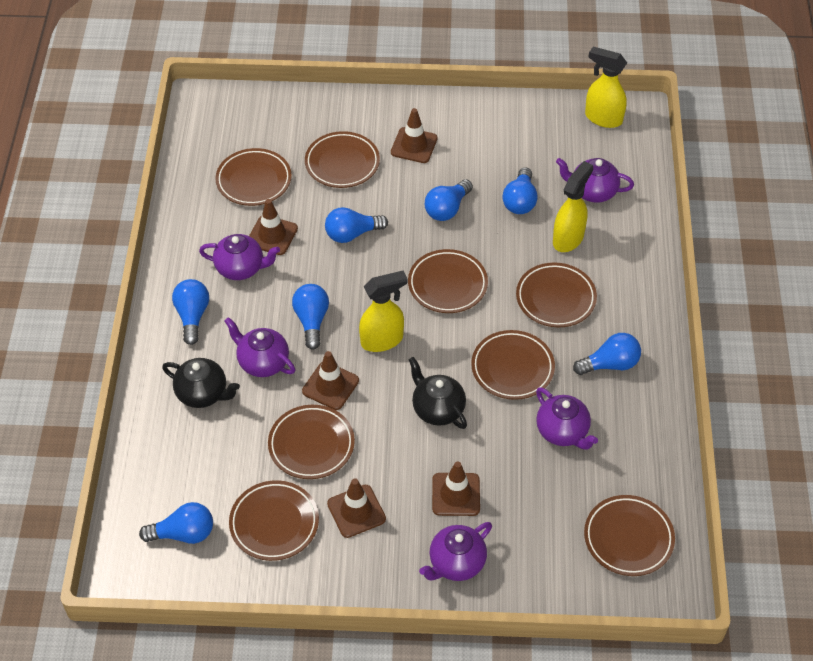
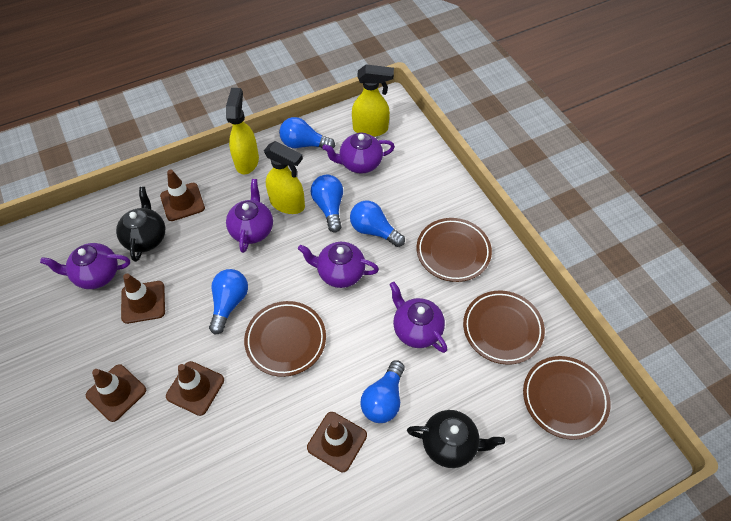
blue light bulb: 7 -> 5
brown plate: 8 -> 4

